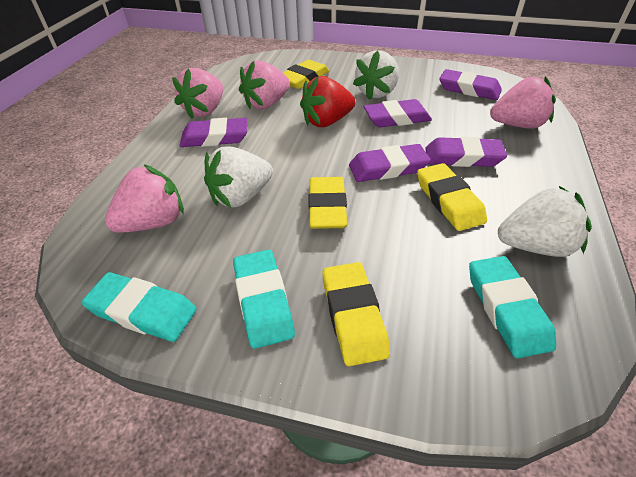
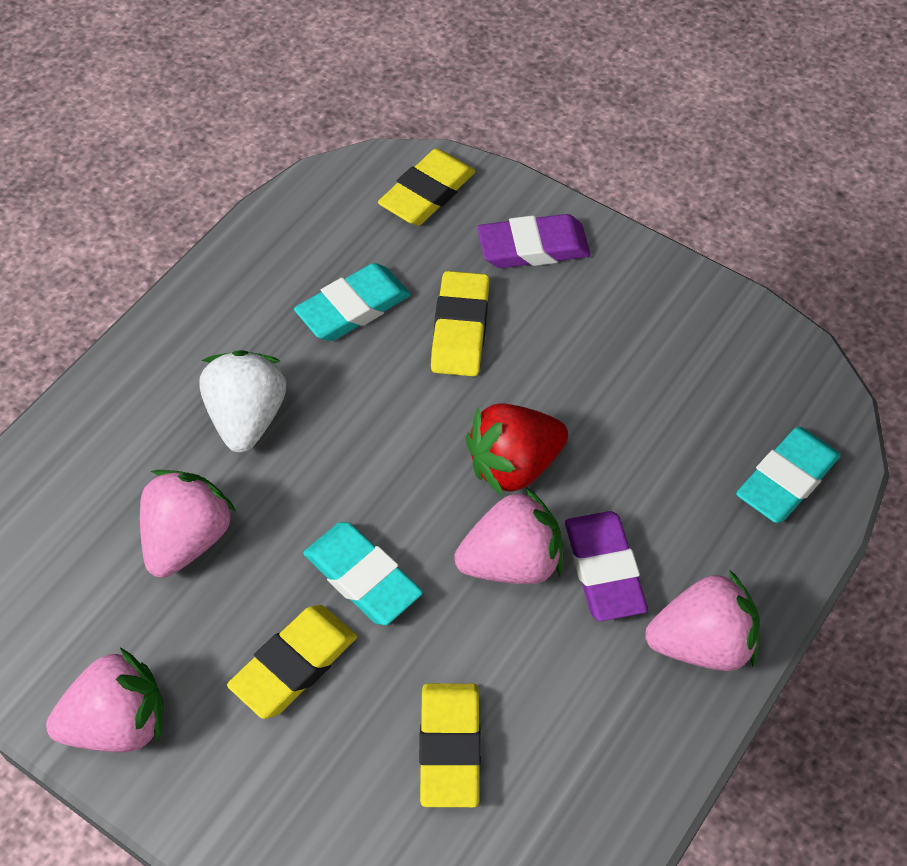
purple eraser: 5 -> 2
white strawberry: 3 -> 1

